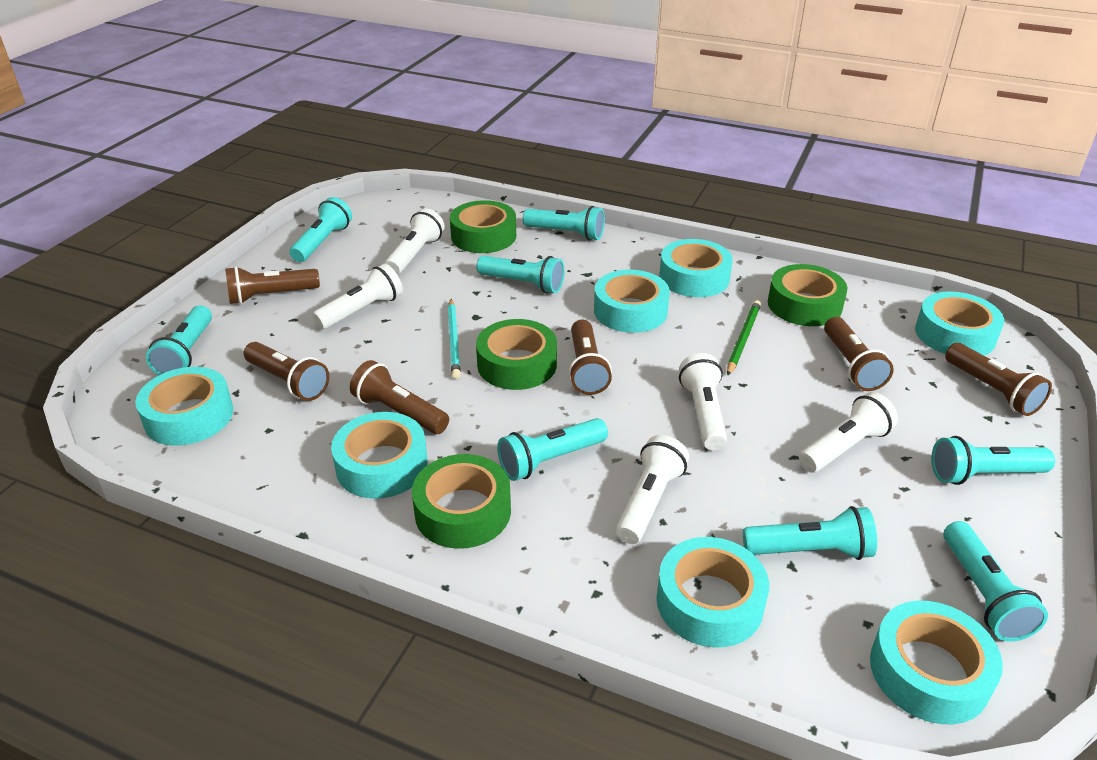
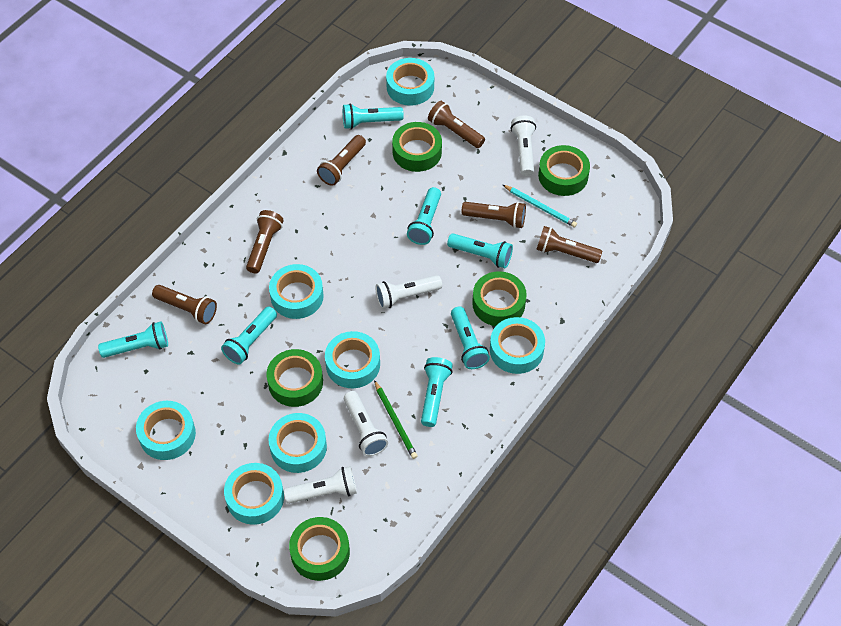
green tape: 4 -> 5
turquoise flashlight: 8 -> 7
white flashlight: 5 -> 4

